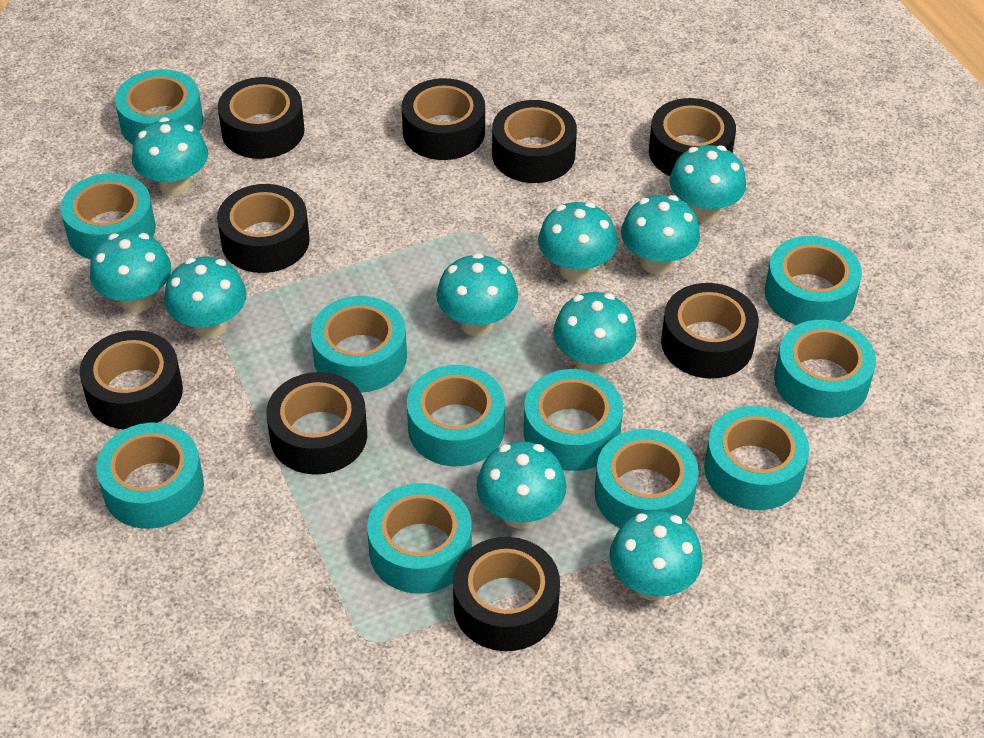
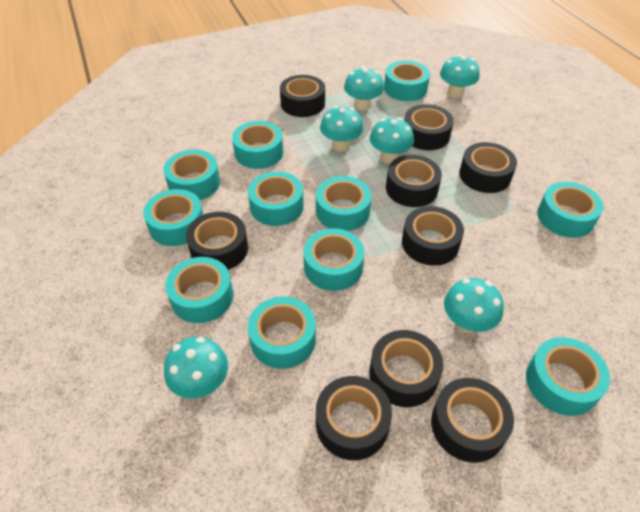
turquoise mushroom: 10 -> 6

